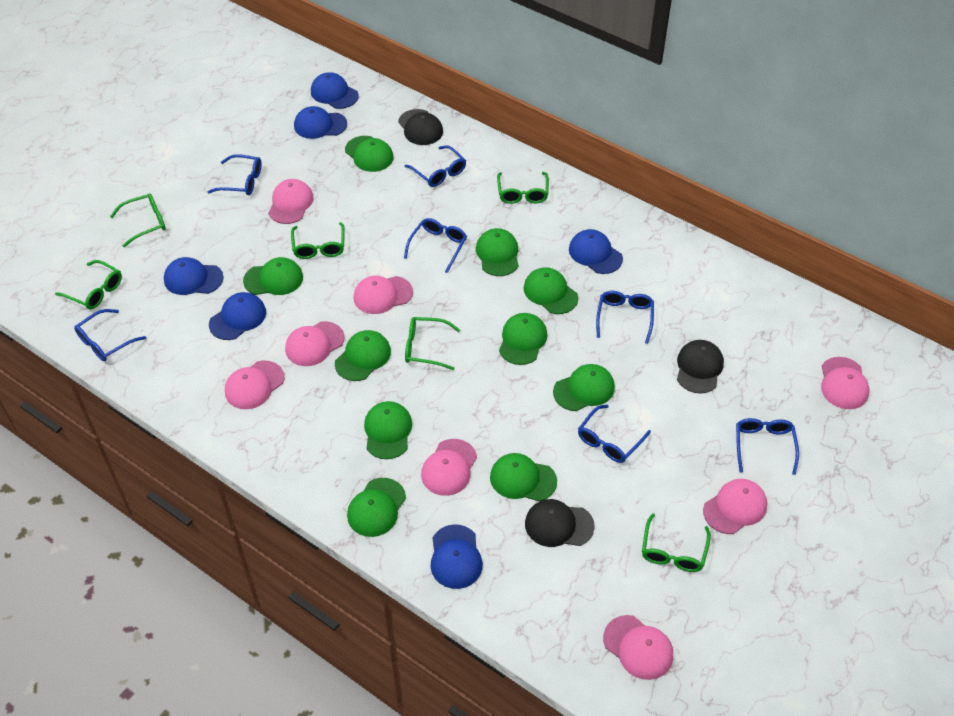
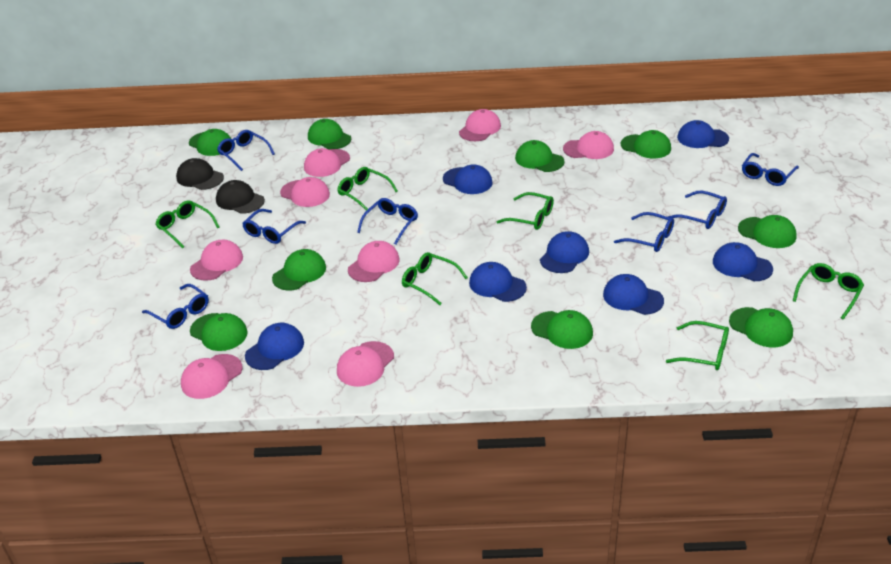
black cap: 3 -> 2
blue cap: 6 -> 7
green cap: 10 -> 9

